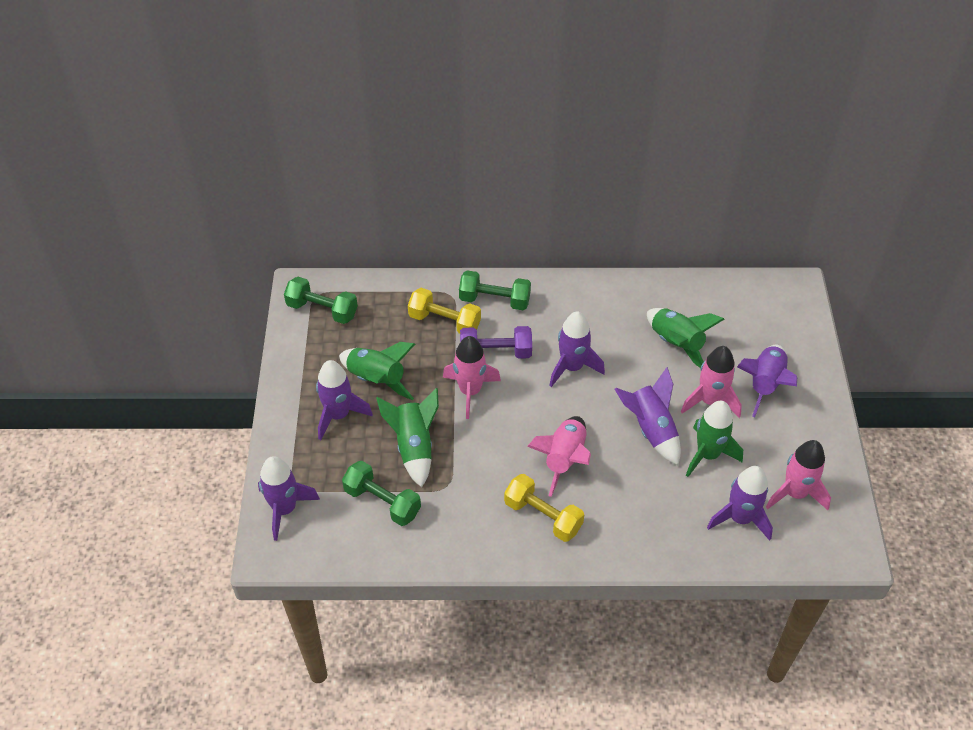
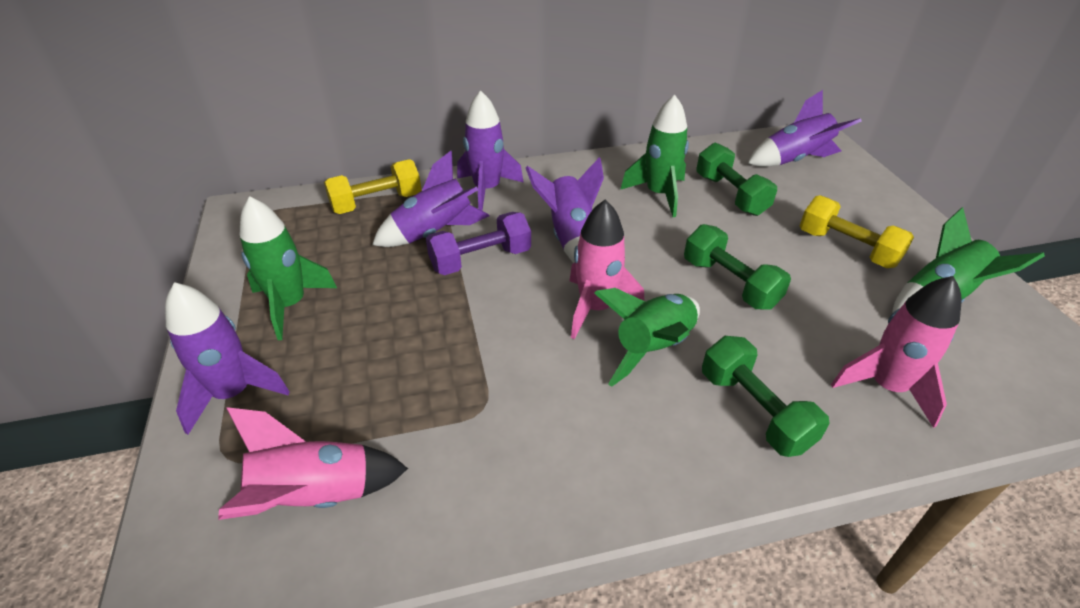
pink rocket: 4 -> 3
purple rocket: 6 -> 5

